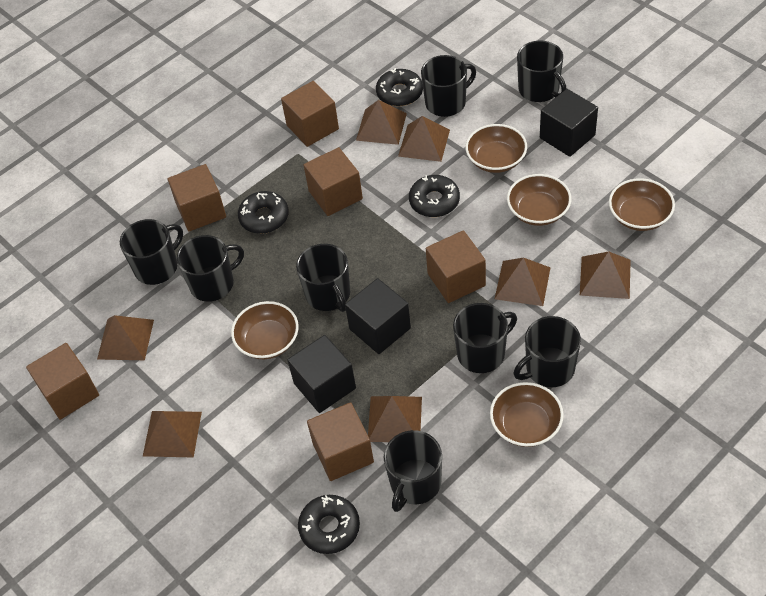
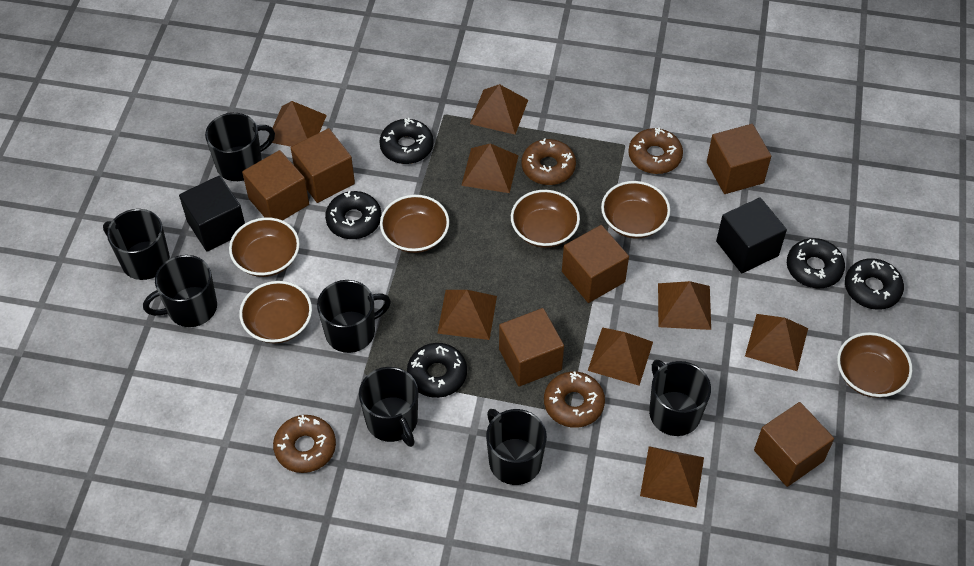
black cube: 3 -> 2
black donut: 4 -> 5
black mug: 8 -> 7
brown bowl: 5 -> 6
brown donut: 0 -> 4
brown pyramid: 7 -> 8

